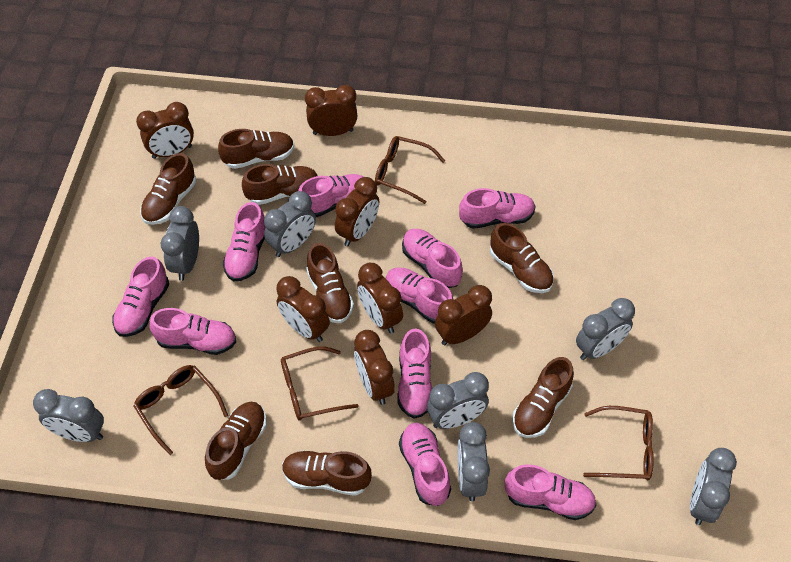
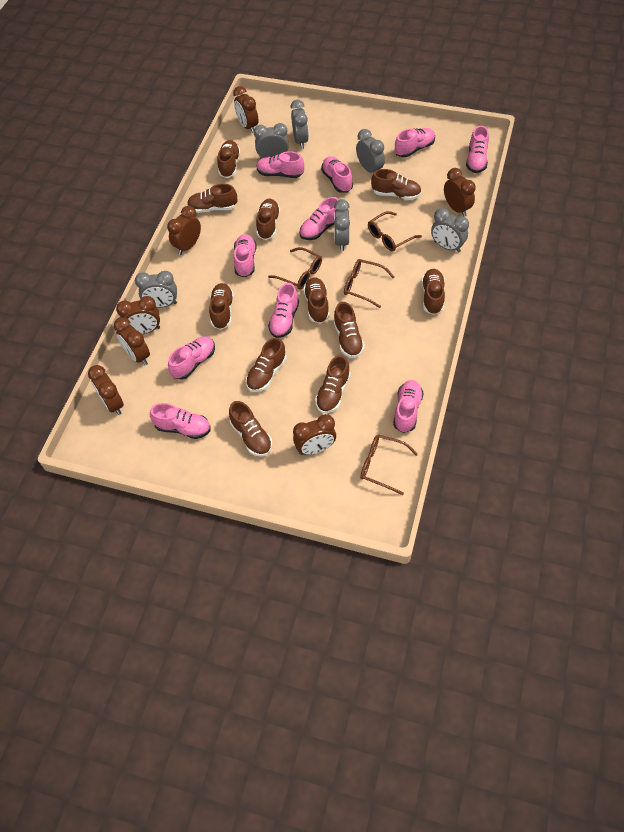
brown shoe: 8 -> 11
grey clock: 7 -> 6

